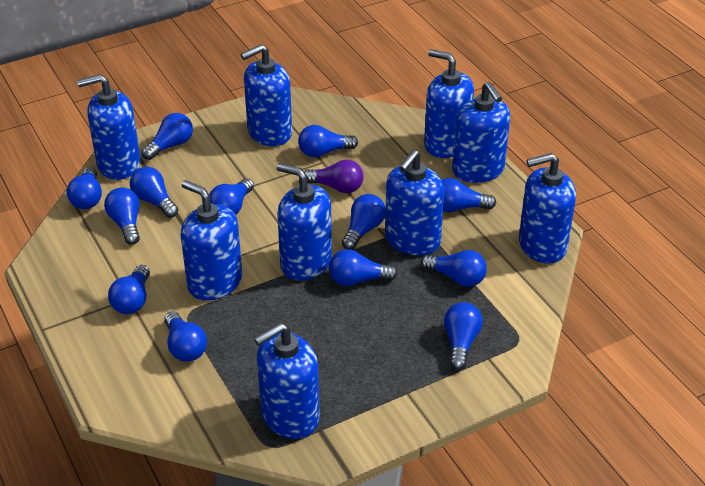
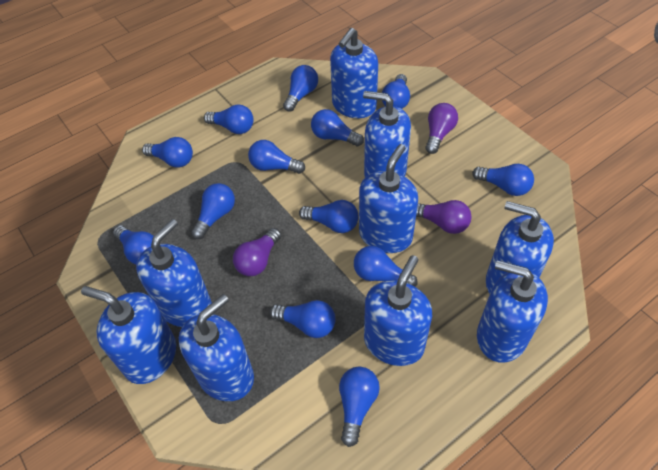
purple light bulb: 1 -> 3

